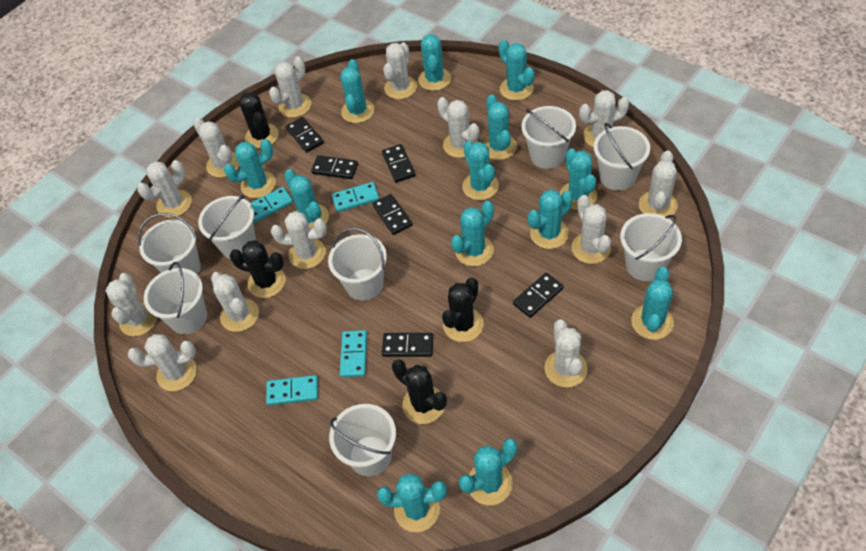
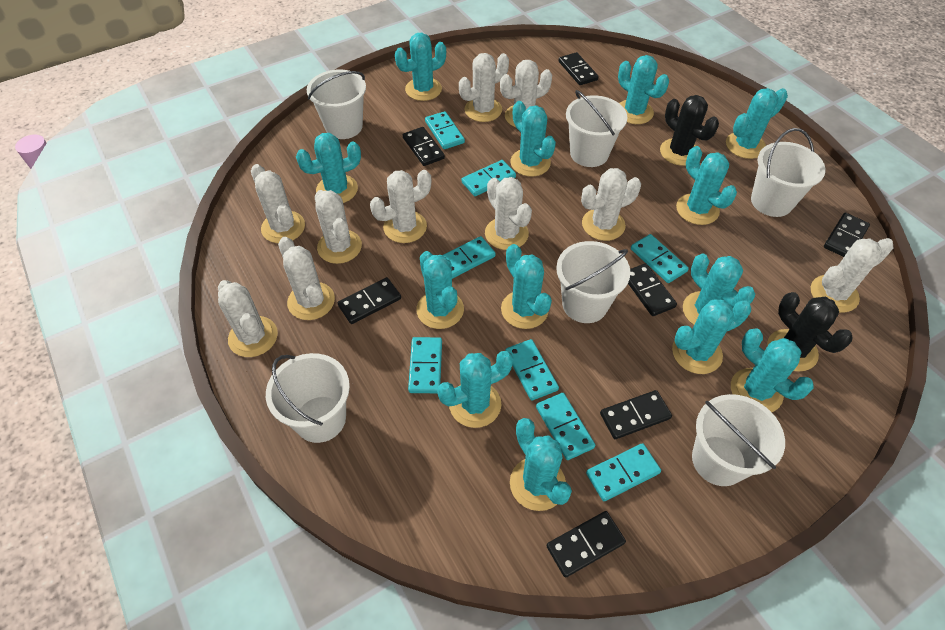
black cactus: 4 -> 2
black domino: 6 -> 7
turquoise domino: 4 -> 8
white bucket: 8 -> 6
white cactus: 13 -> 10

